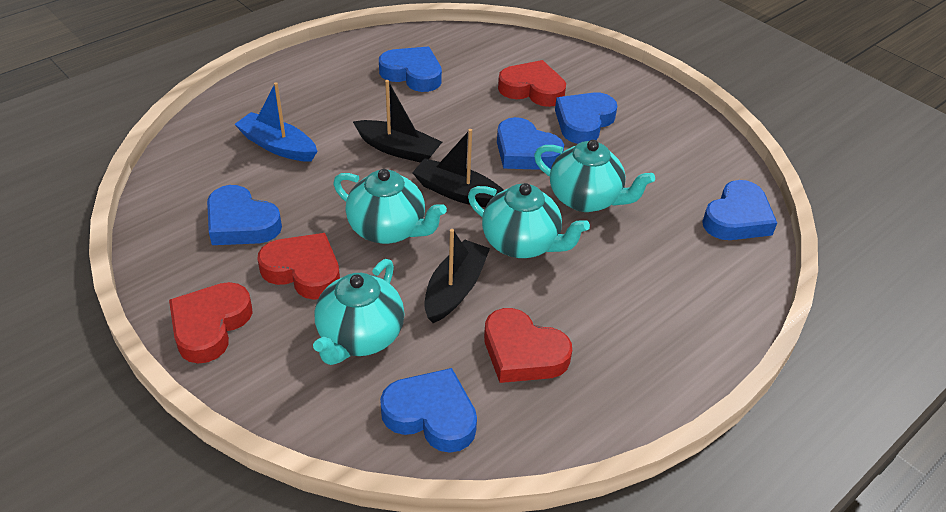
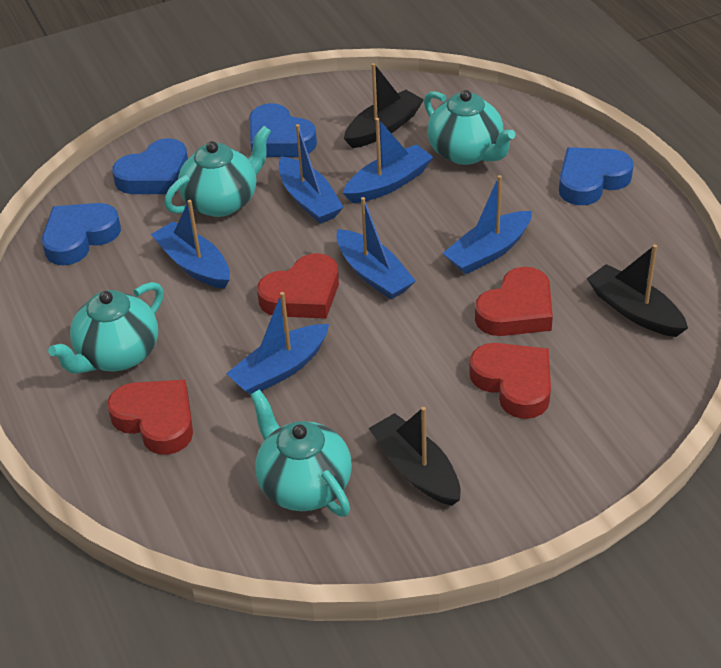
blue boat: 1 -> 6
blue heart: 6 -> 4

